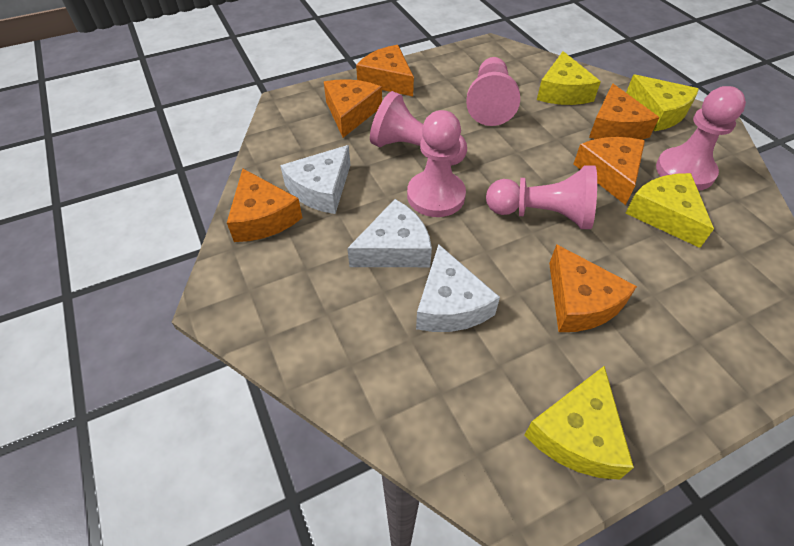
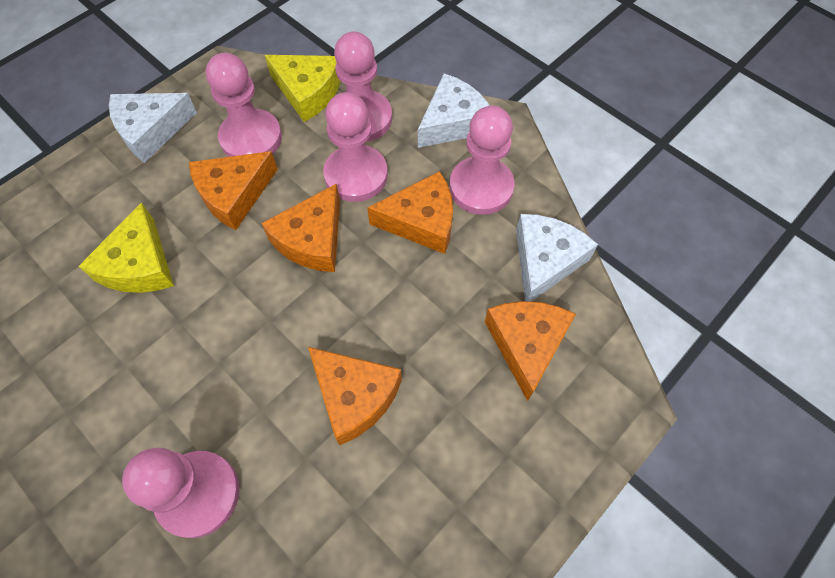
orange cheese: 6 -> 5
yellow cheese: 4 -> 2

